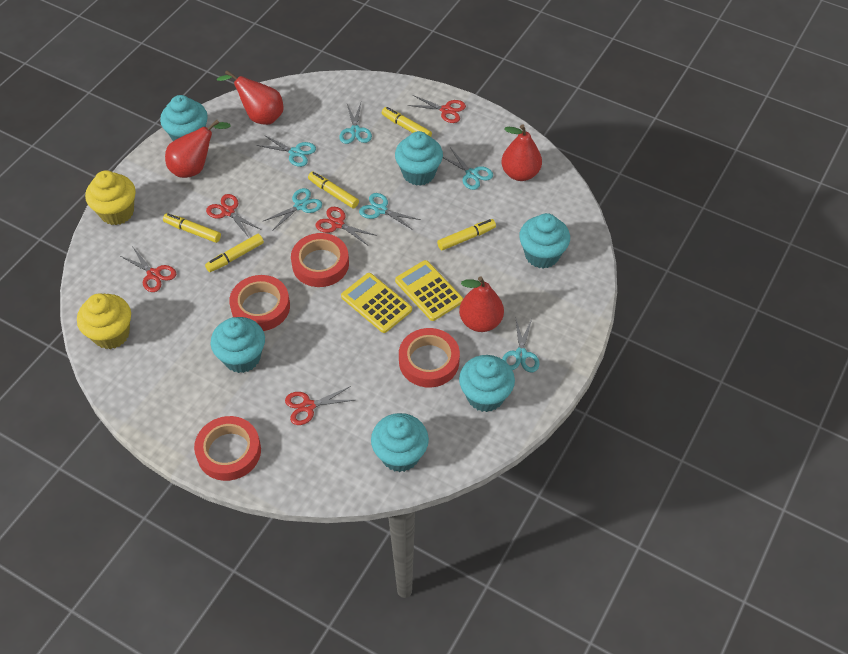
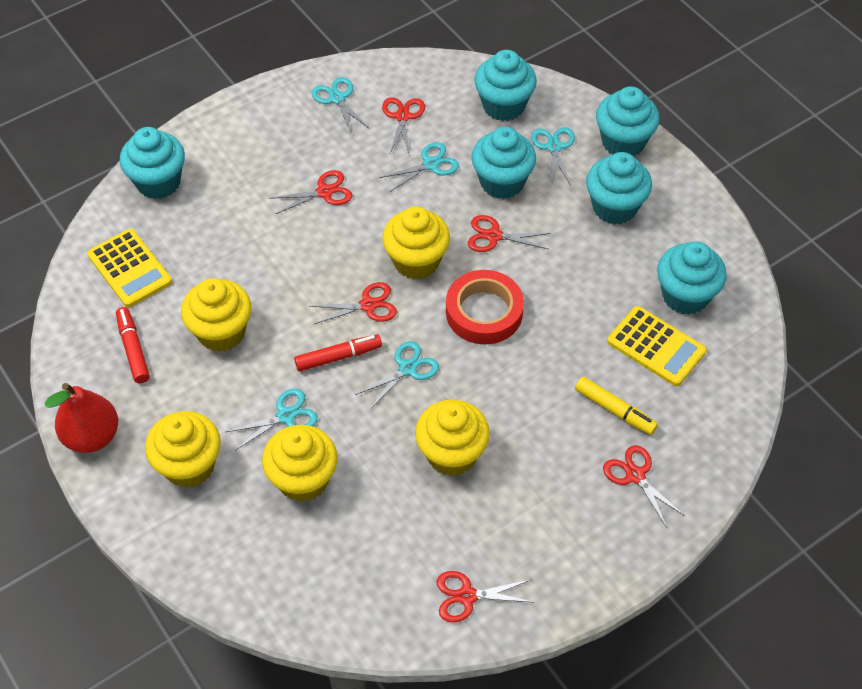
red marker: 0 -> 2
red pear: 4 -> 1
red scissors: 5 -> 6
red tape: 4 -> 1
turquoise scissors: 6 -> 5
yellow cupcake: 2 -> 5
yellow marker: 5 -> 1

